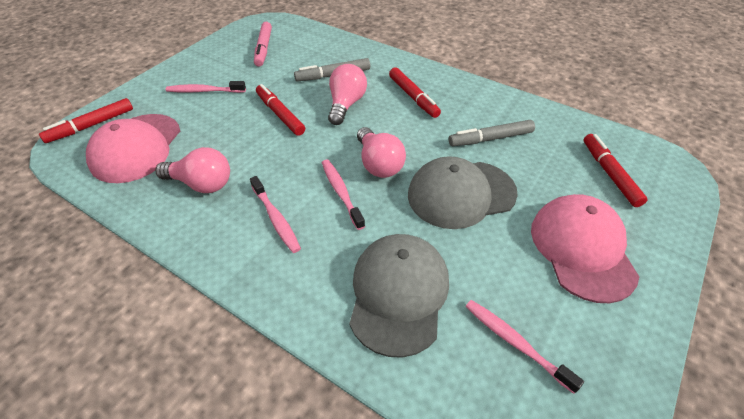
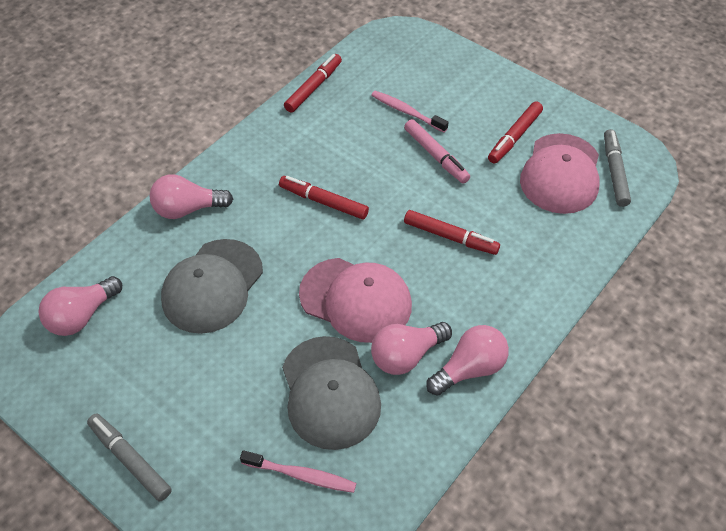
pink light bulb: 3 -> 4
pink toothbrush: 4 -> 2

